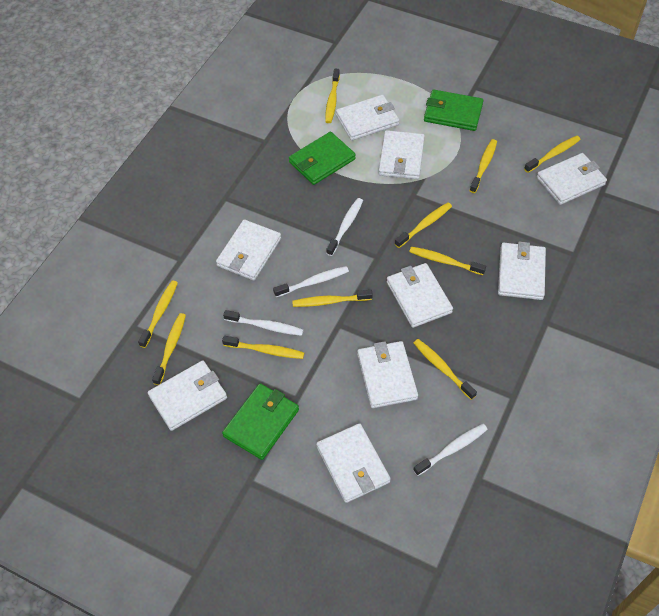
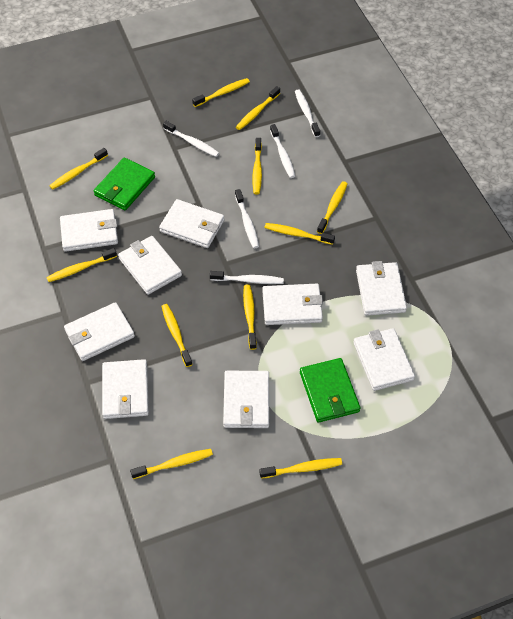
green wallet: 3 -> 2
white toothbrush: 4 -> 5
yellow toothbrush: 10 -> 11

